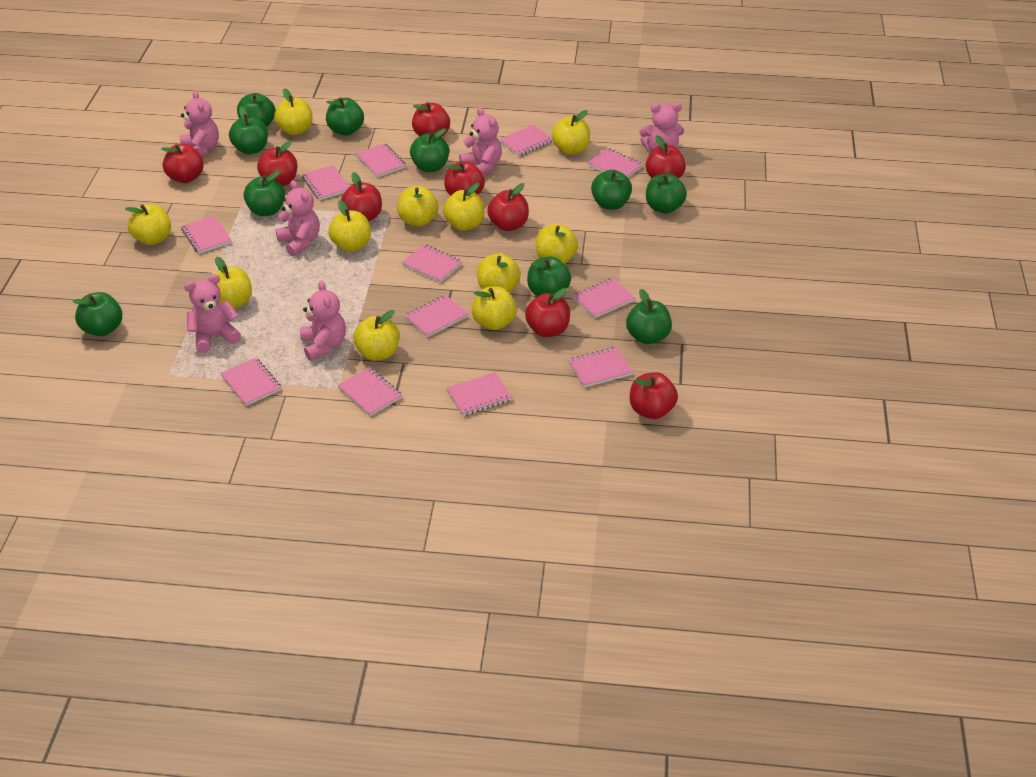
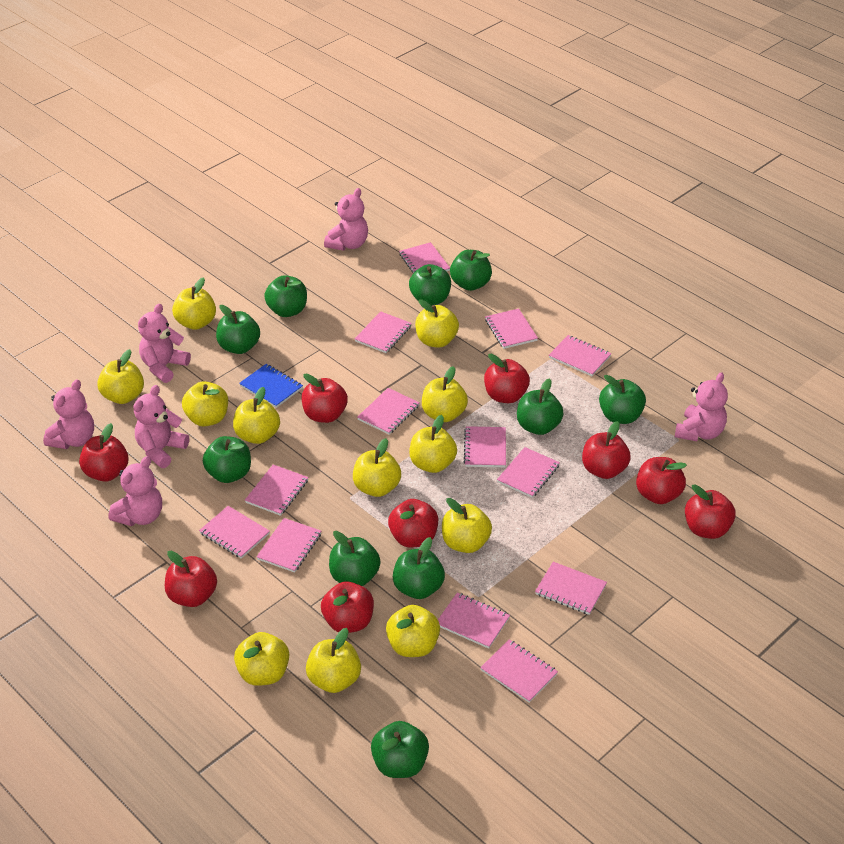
blue notebook: 0 -> 1
pink notebook: 12 -> 13
yellow apple: 11 -> 12

